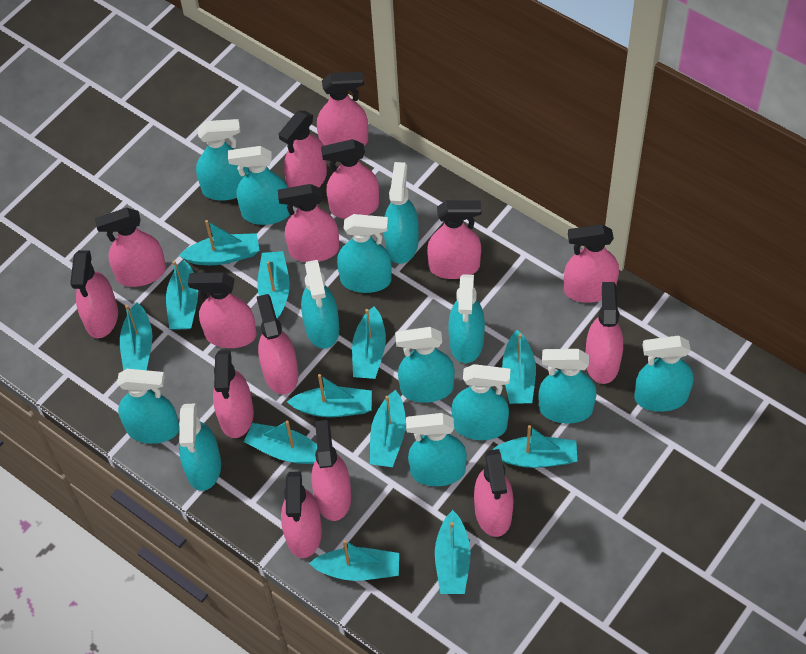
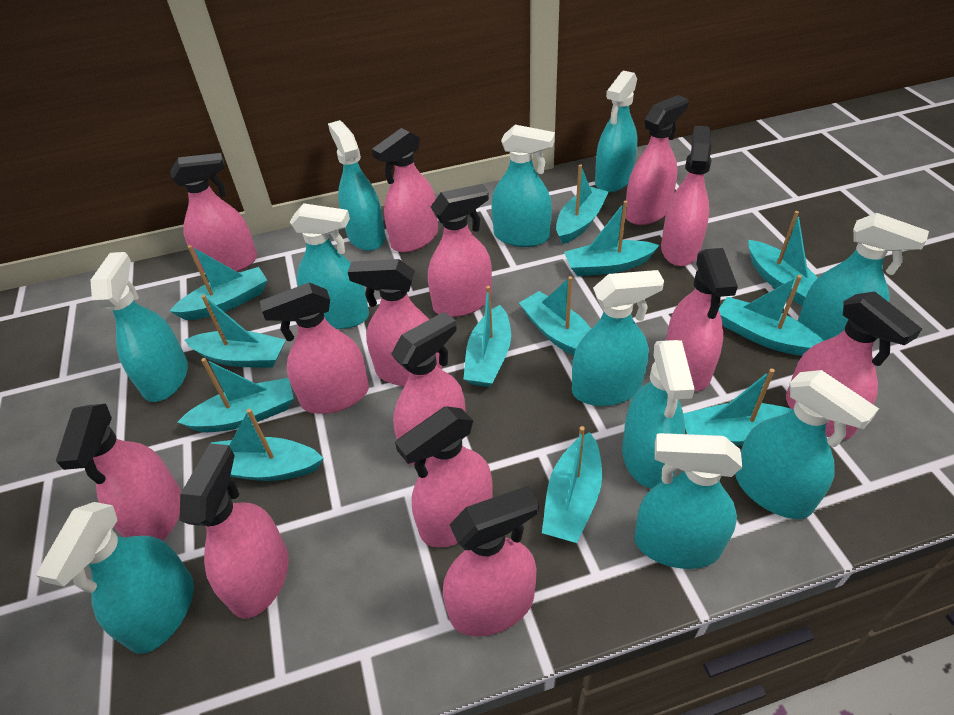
pink spray bottle: 15 -> 14
turquoise spray bottle: 13 -> 11

